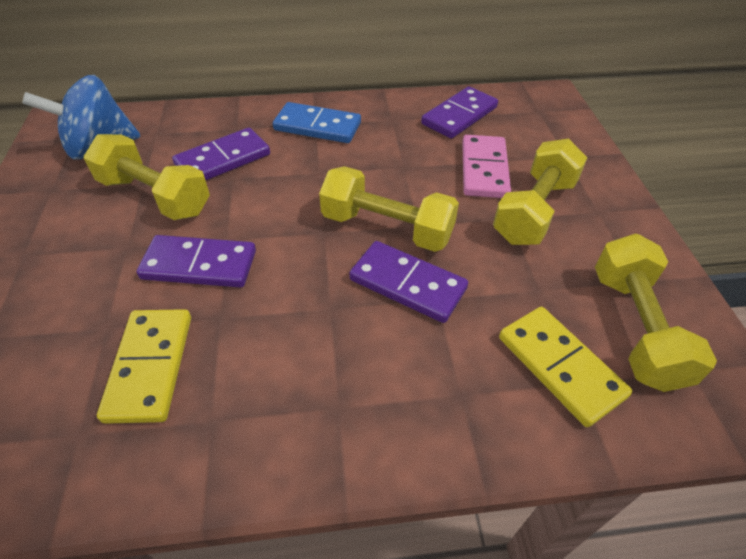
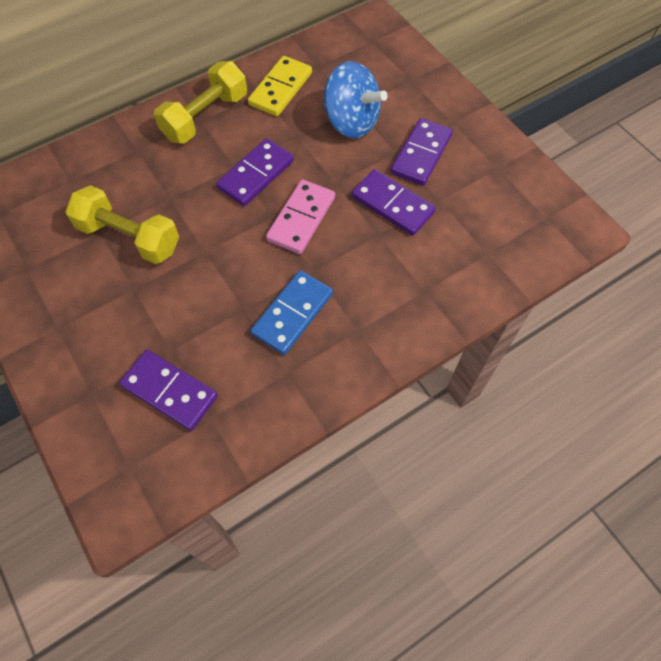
yellow domino: 2 -> 1
yellow dumbbell: 4 -> 2

